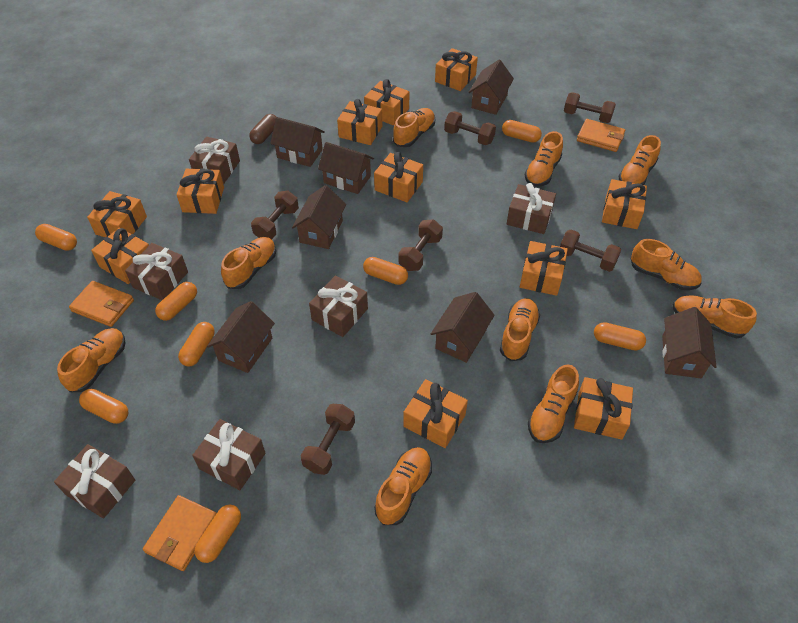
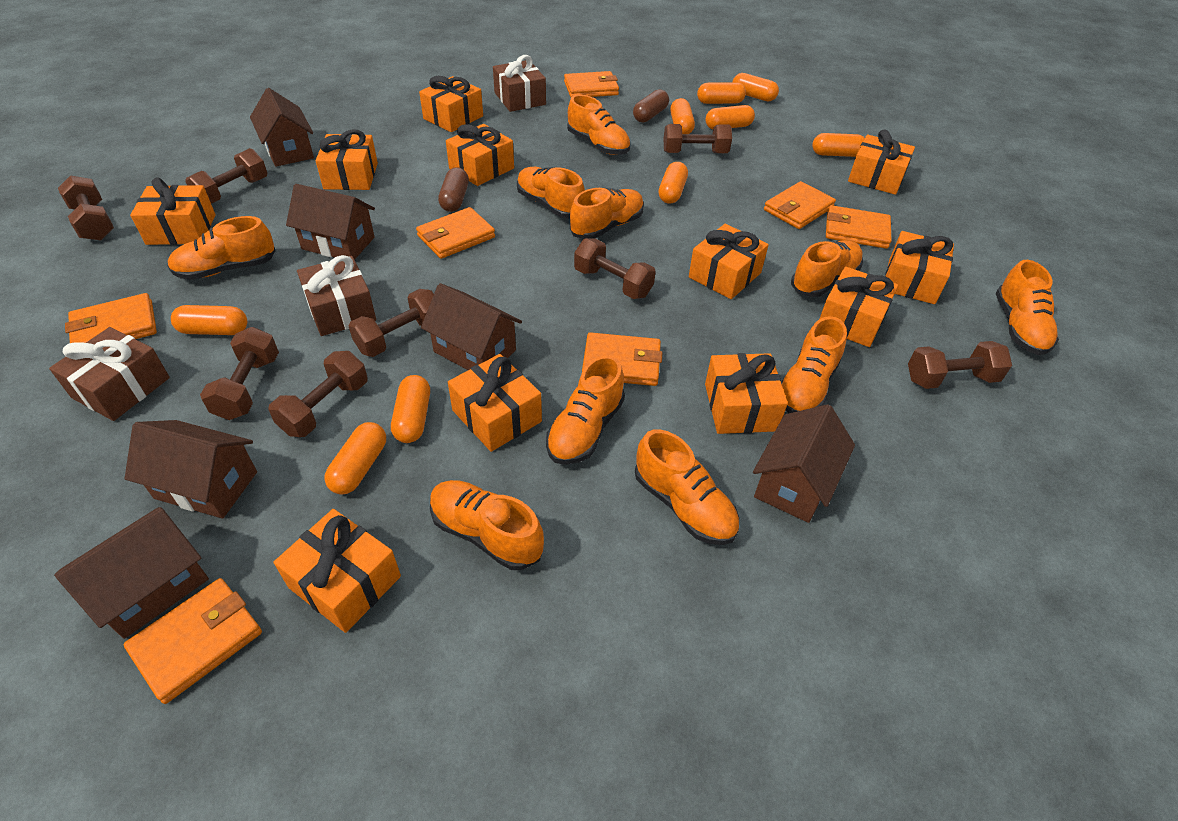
brown capsule: 1 -> 2
brown dumbbell: 6 -> 8
brown gift: 6 -> 3
brown house: 7 -> 6
orange capsule: 8 -> 9
orange wallet: 3 -> 7

